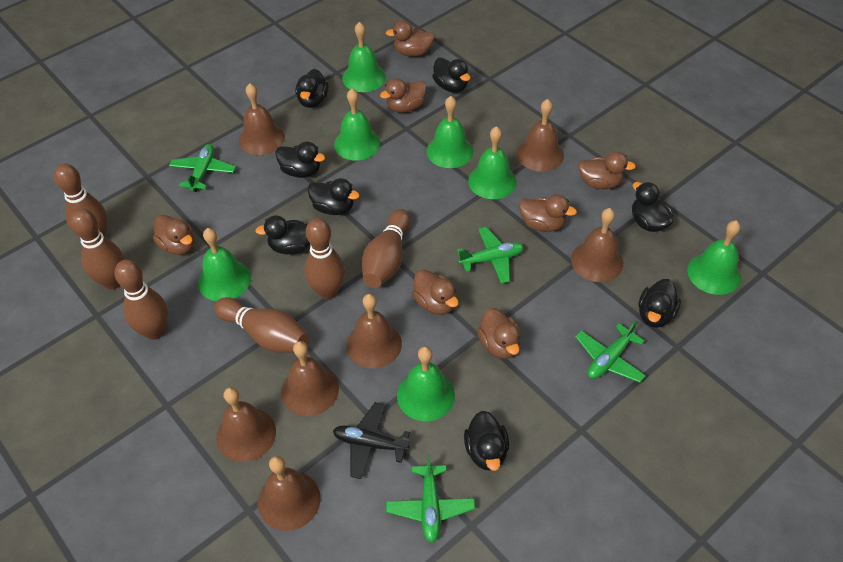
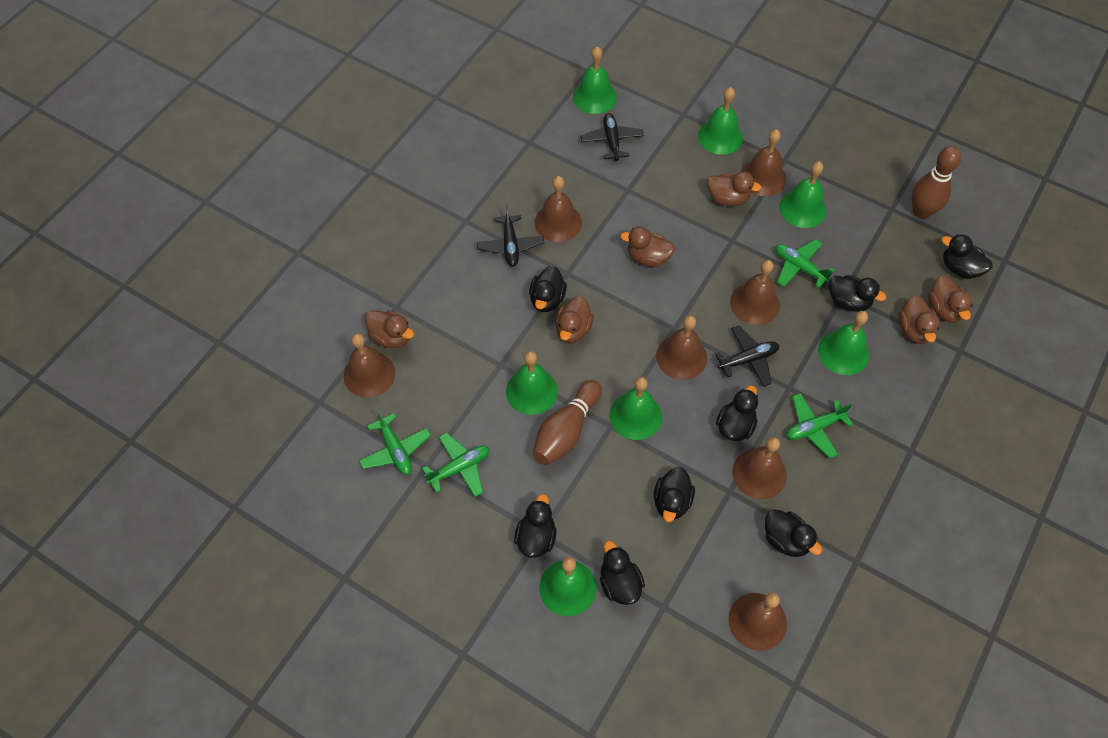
black plane: 1 -> 3
brown bowling pin: 6 -> 2
brown duck: 7 -> 6

